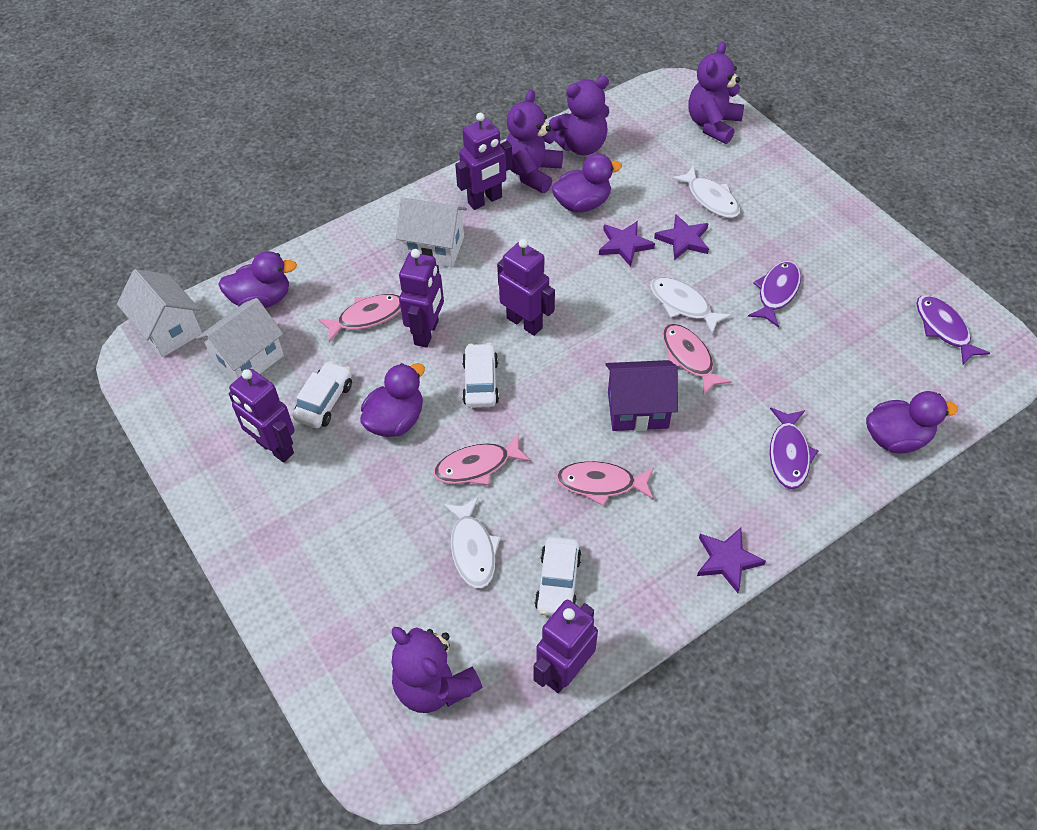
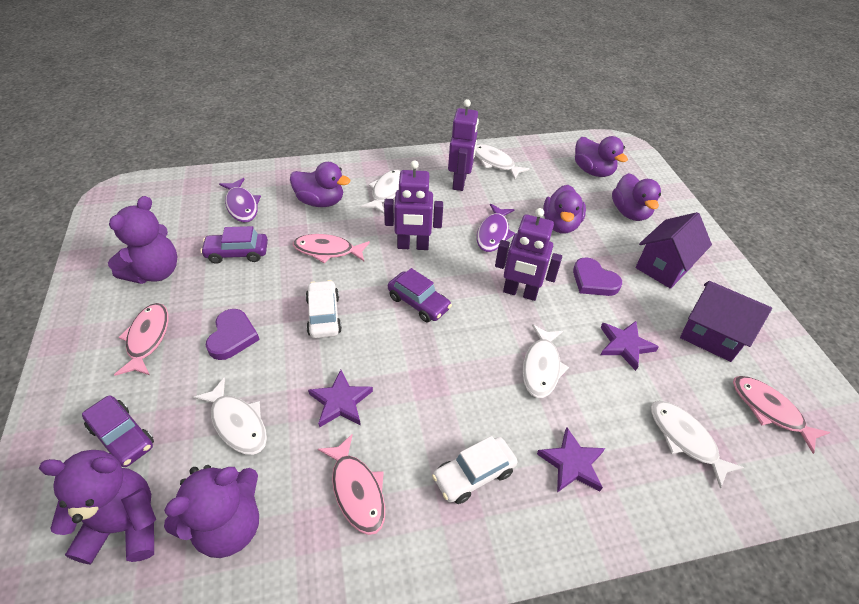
purple car: 0 -> 3
purple fish: 3 -> 2
purple heart: 0 -> 2
purple house: 1 -> 2
purple robot: 5 -> 3
purple teddy bear: 4 -> 3
white car: 3 -> 2
white fish: 3 -> 5
white house: 3 -> 0

